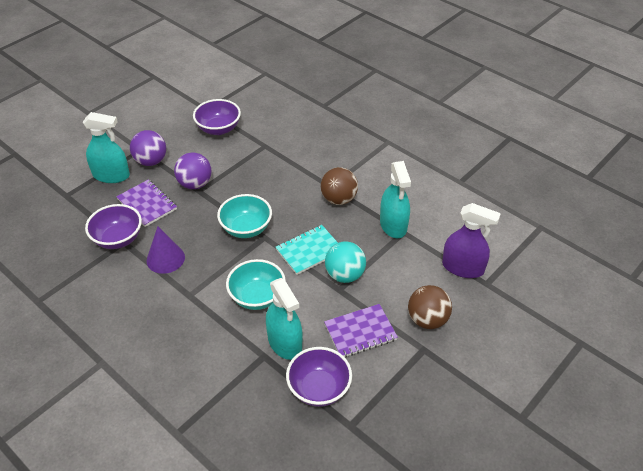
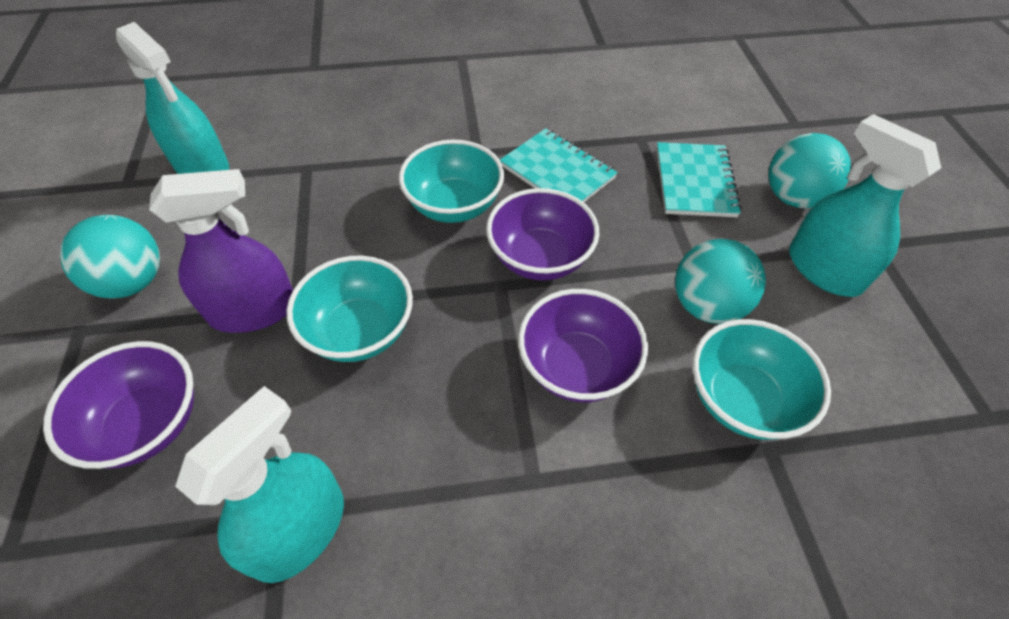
brown ball: 2 -> 0
purple ball: 2 -> 0
purple cone: 1 -> 0
purple notebook: 2 -> 0
turquoise ball: 1 -> 3
turquoise bowl: 2 -> 3
turquoise notebook: 1 -> 2

